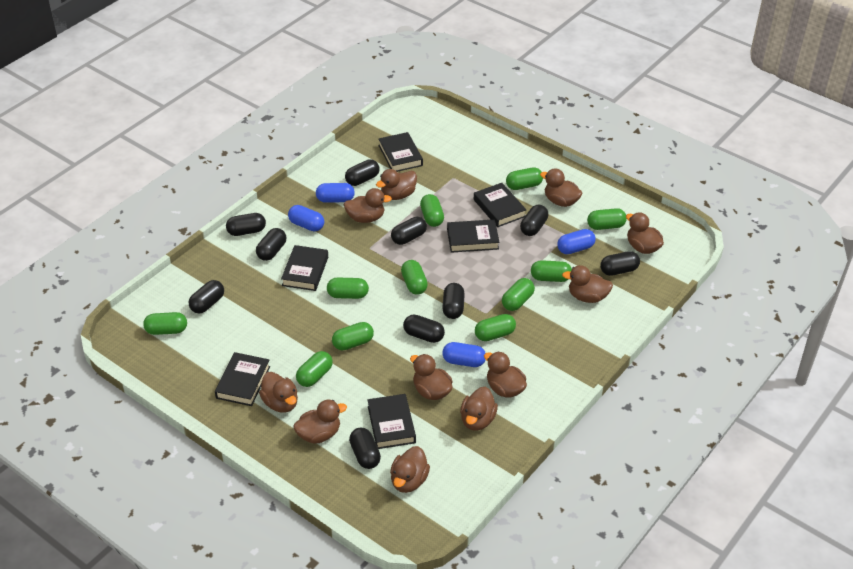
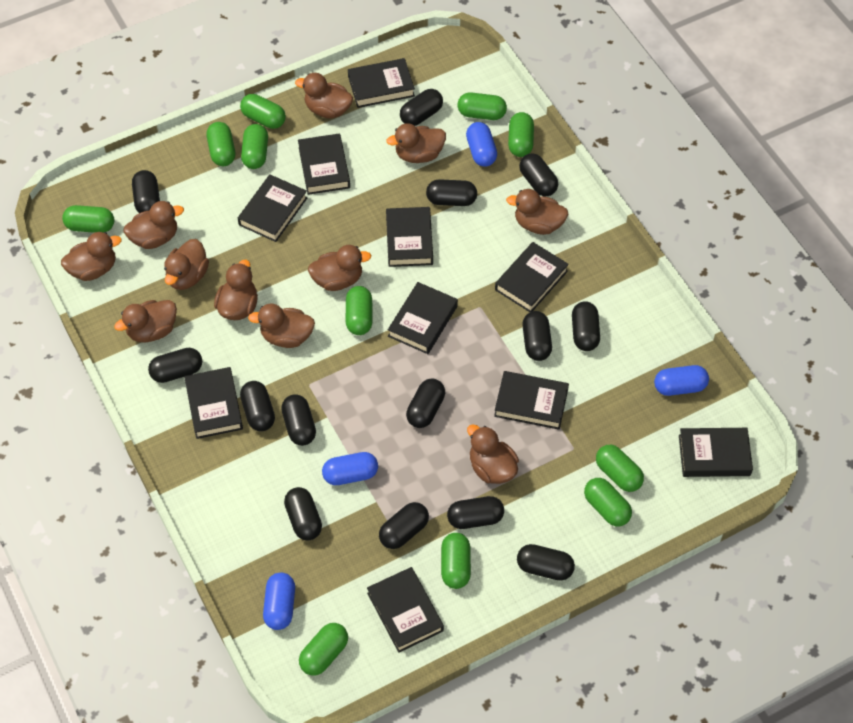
black book: 6 -> 10
black capsule: 10 -> 14

